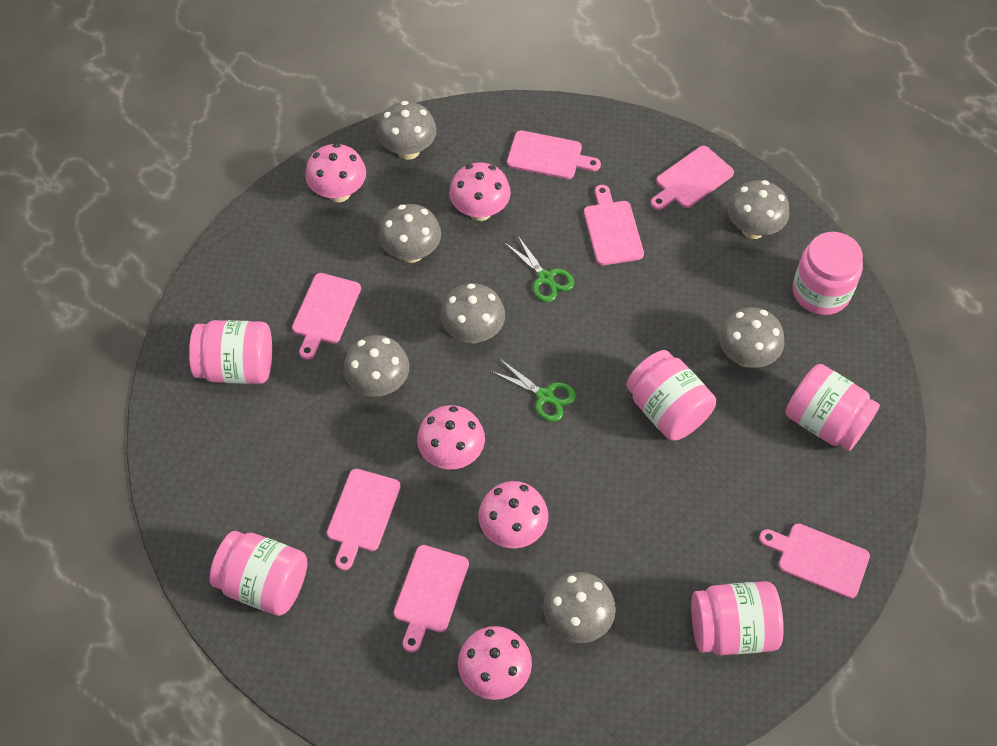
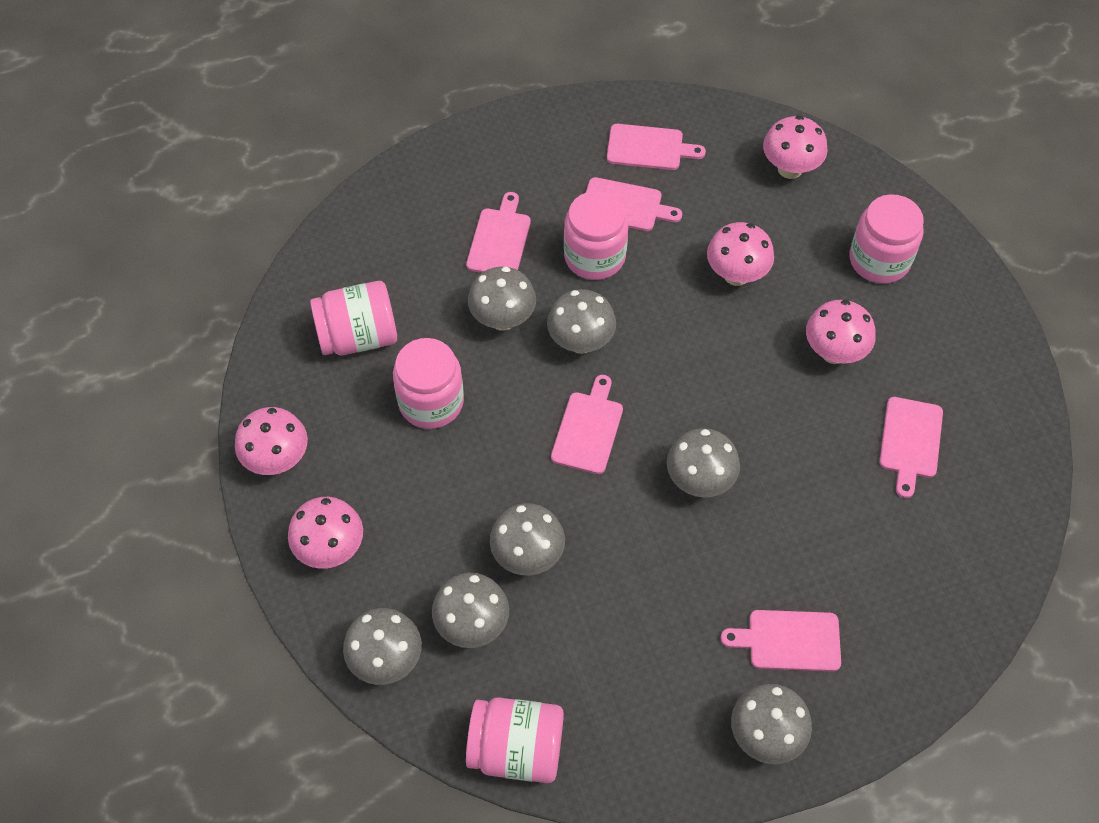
green scissors: 2 -> 0
pink cutting board: 7 -> 6
pink jar: 6 -> 5

